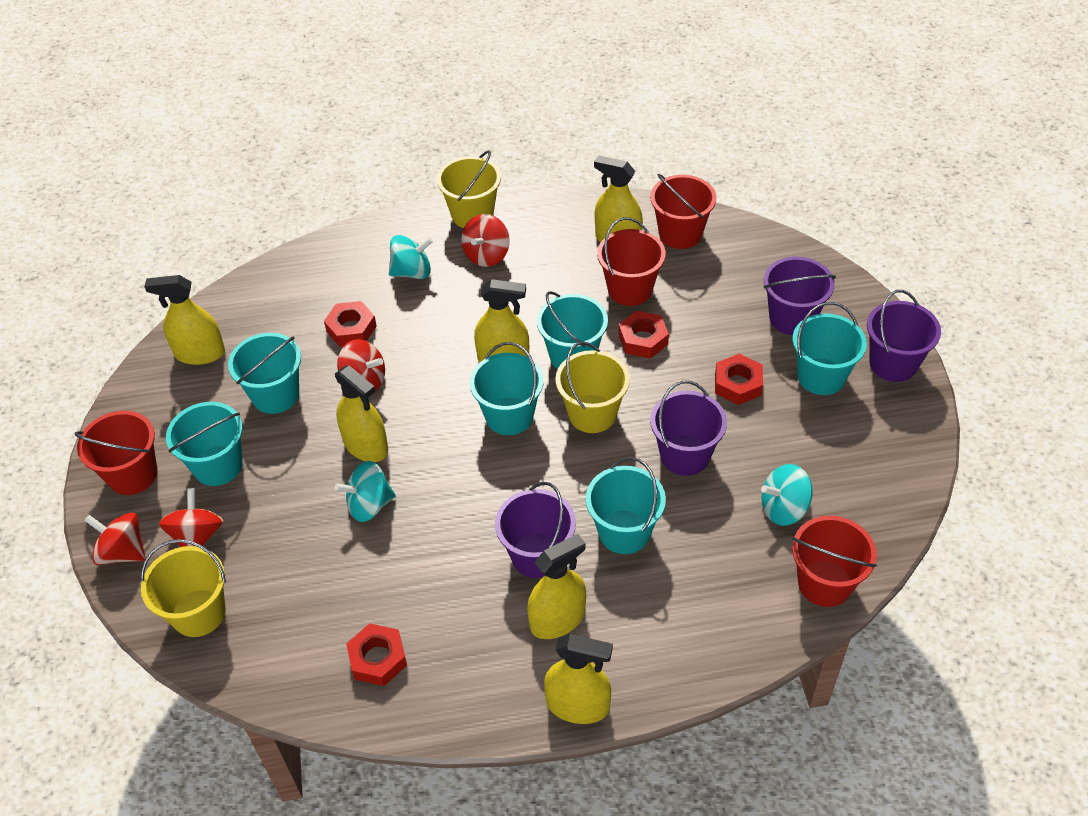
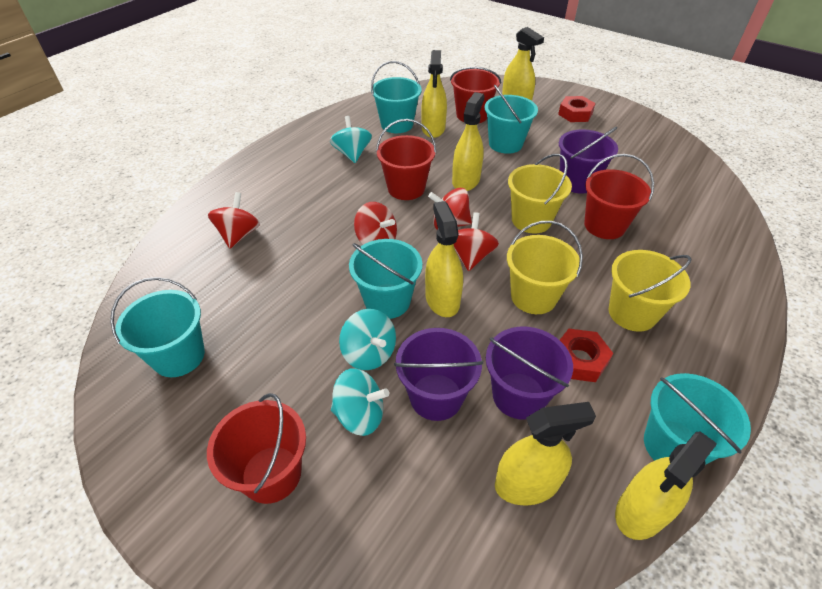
purple bucket: 4 -> 3
red nut: 4 -> 2
turquoise bucket: 6 -> 5

